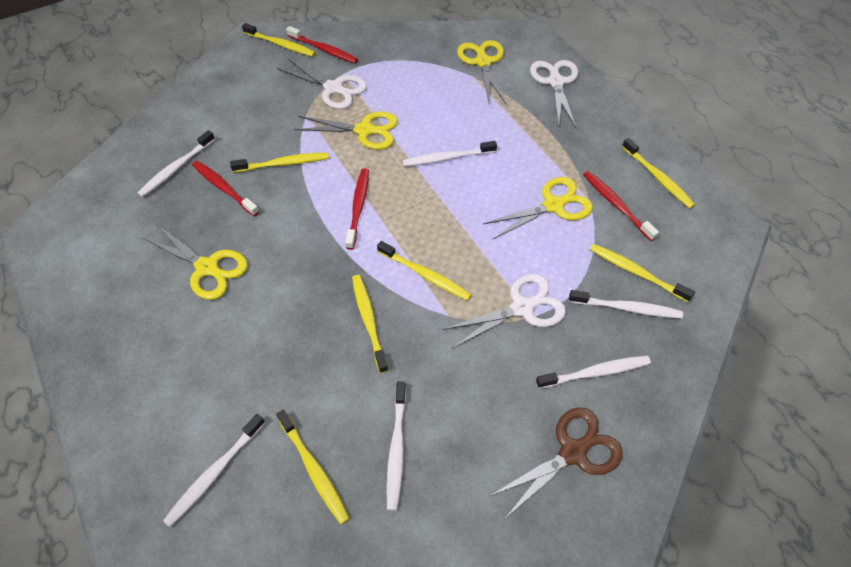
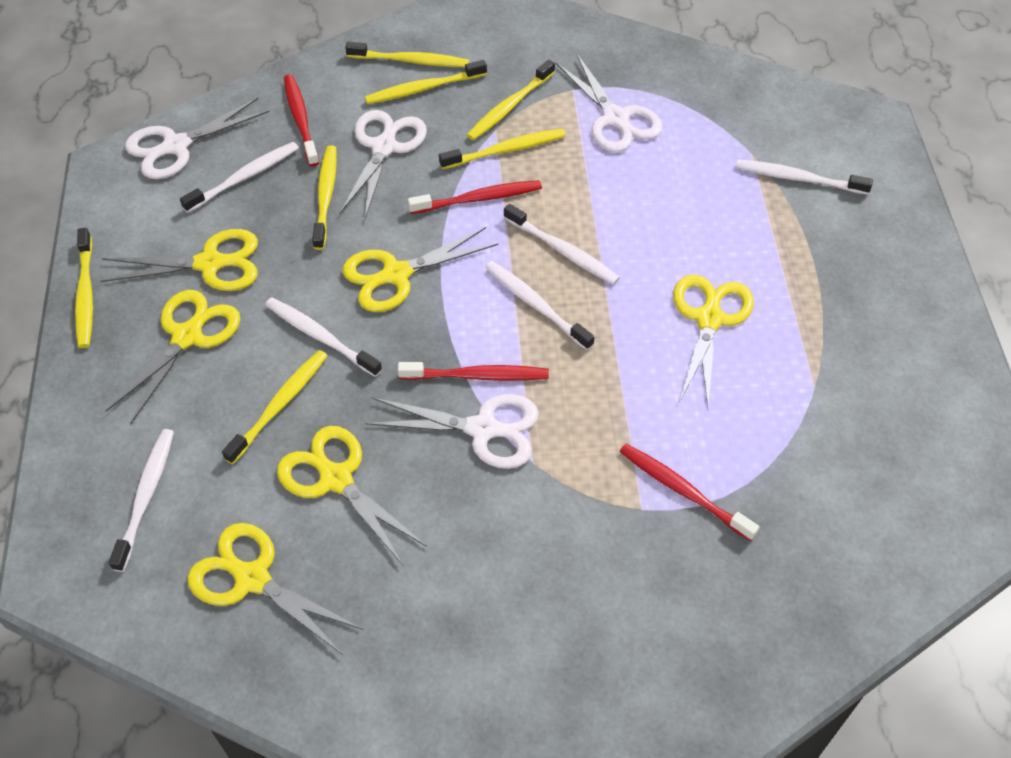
brown scissors: 1 -> 0
white scissors: 3 -> 4
yellow scissors: 4 -> 6

